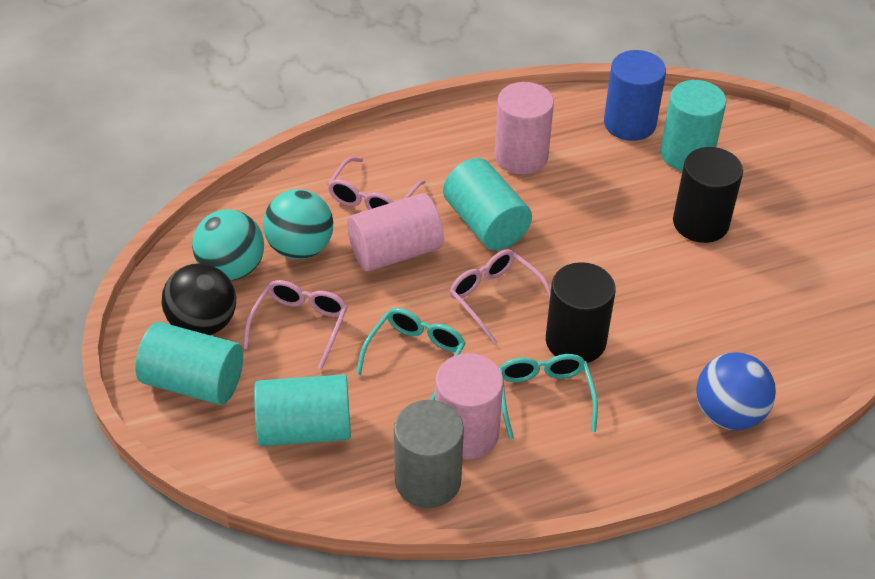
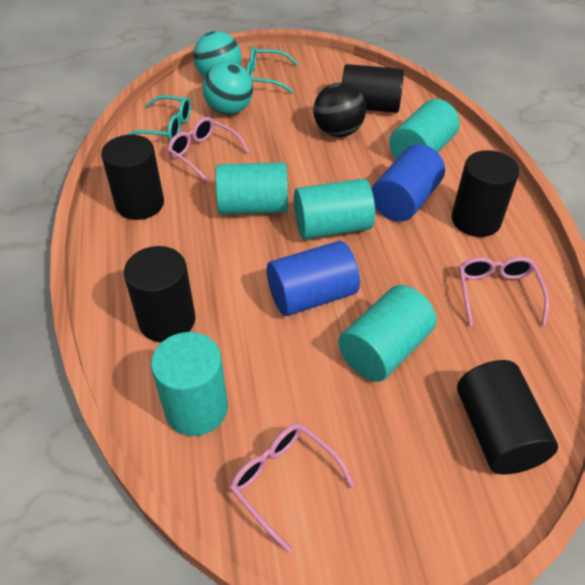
black cylinder: 2 -> 5
blue ball: 1 -> 0
blue cylinder: 1 -> 2
grey cylinder: 1 -> 0
pink cylinder: 3 -> 0
turquoise cylinder: 4 -> 5

